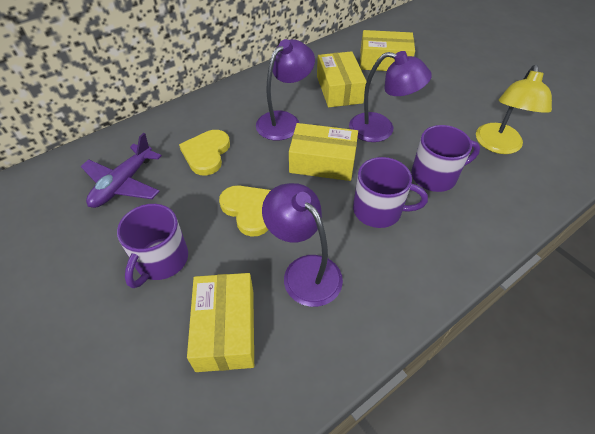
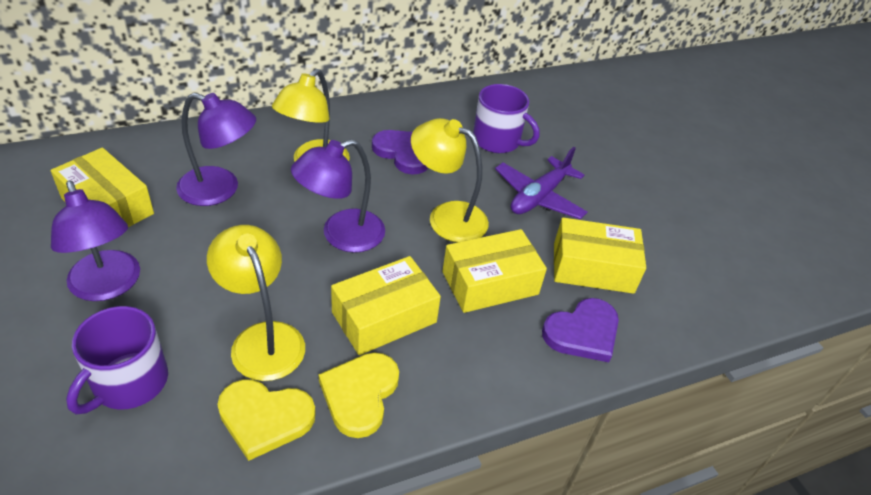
purple heart: 0 -> 2
purple mug: 3 -> 2
yellow lamp: 1 -> 3

